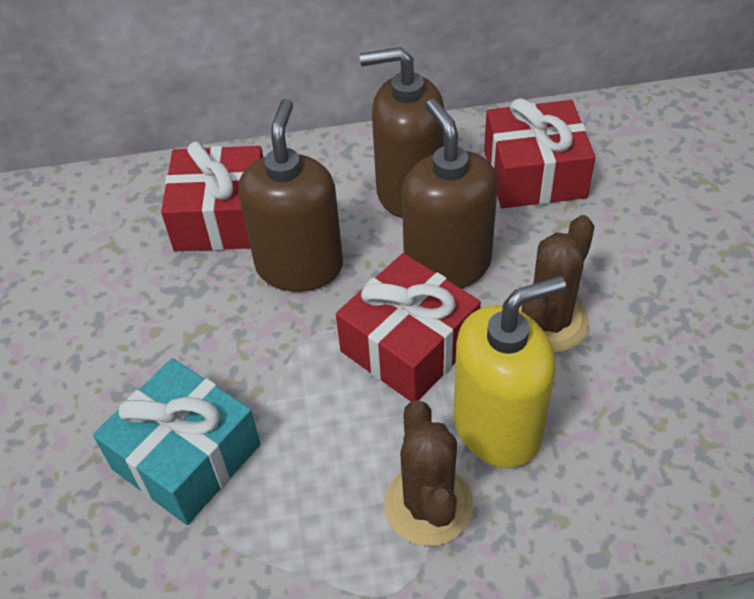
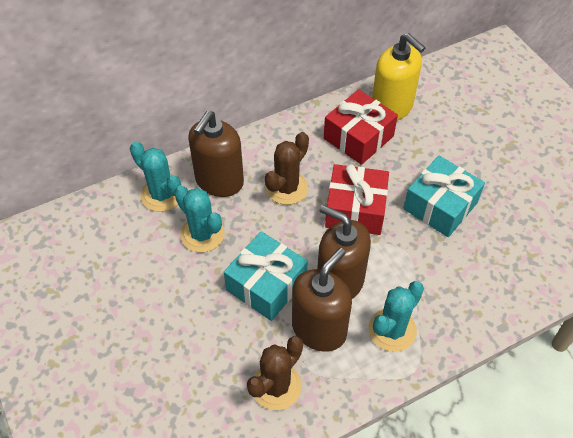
red gift: 3 -> 2
turquoise cactus: 0 -> 3
turquoise gift: 1 -> 2

